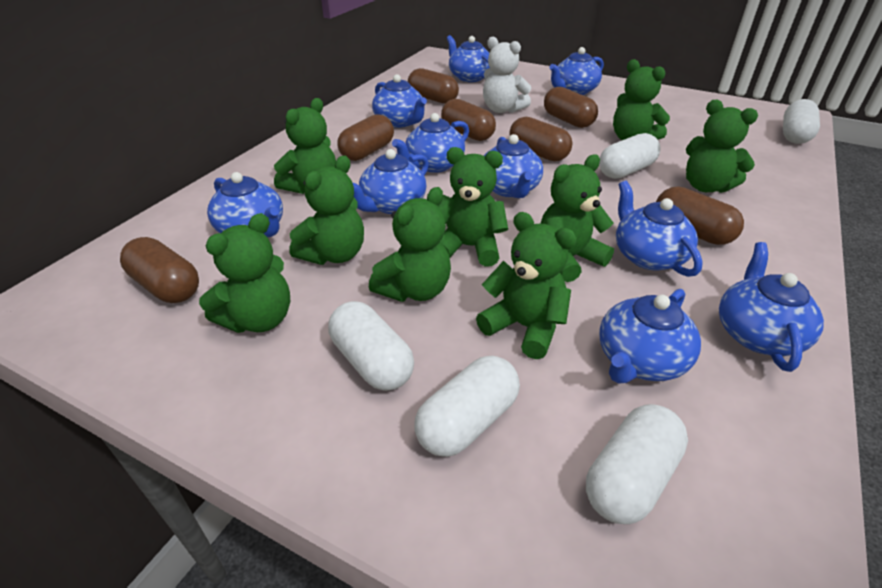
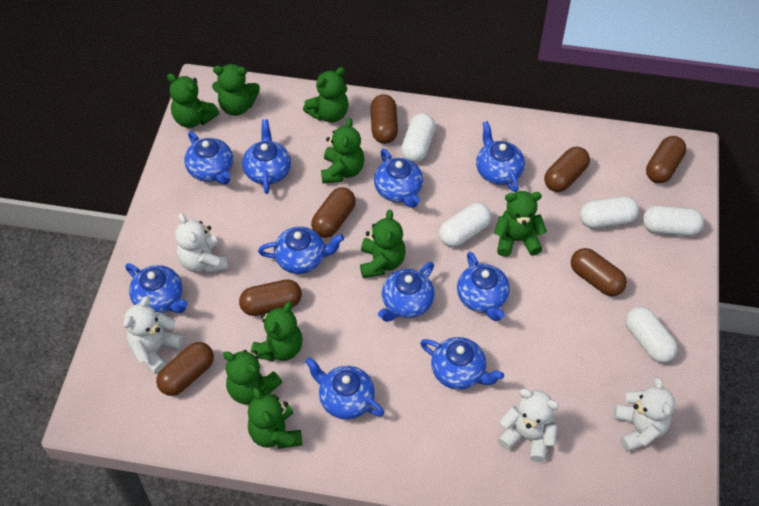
white teddy bear: 1 -> 4

